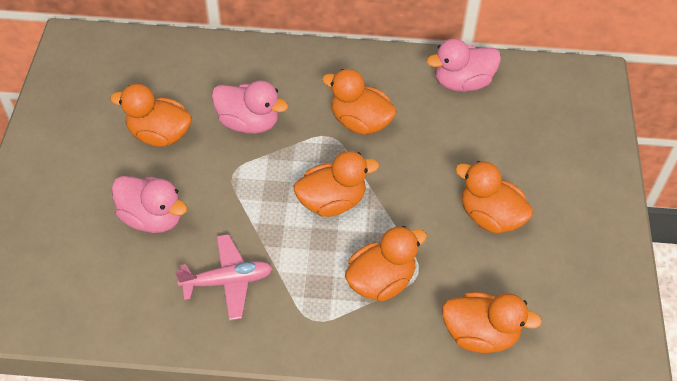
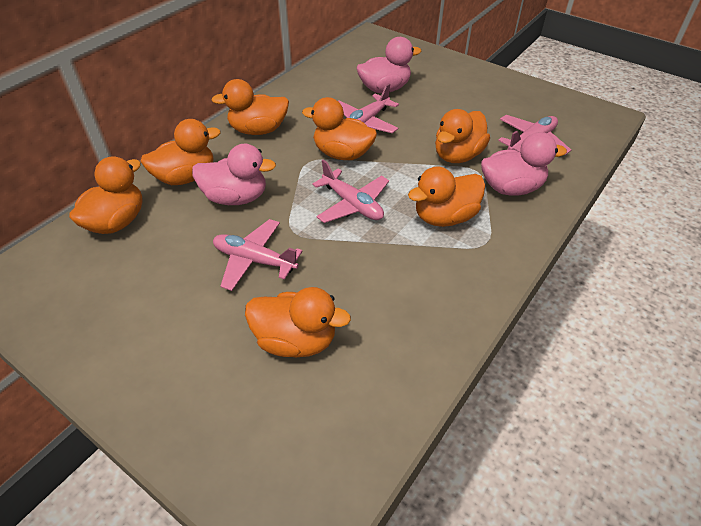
orange duck: 6 -> 7
pink plane: 1 -> 4

